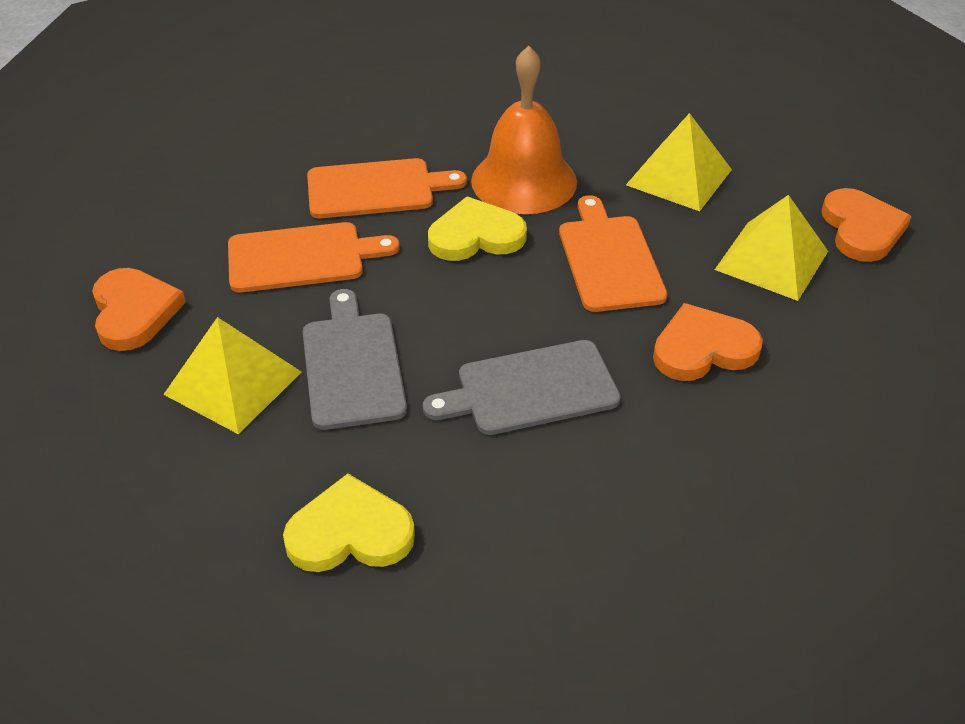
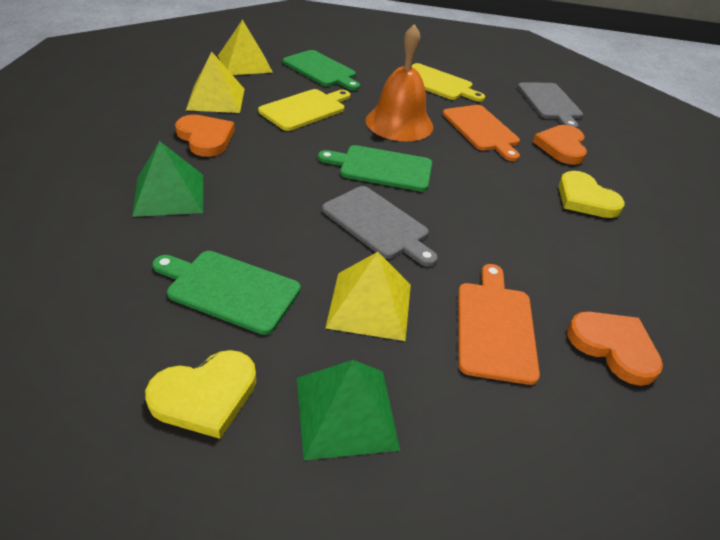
green cutting board: 0 -> 3
green pyramid: 0 -> 2
orange cutting board: 3 -> 2
yellow cutting board: 0 -> 2

